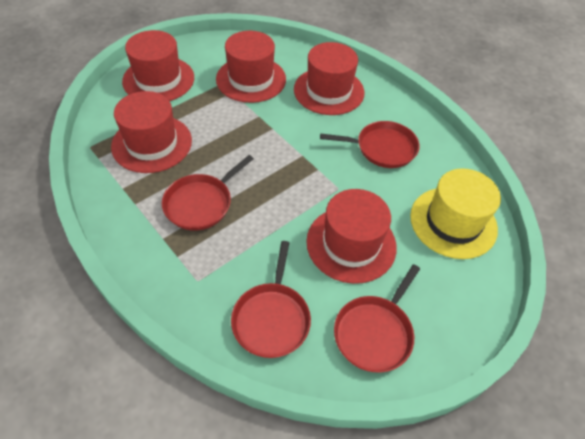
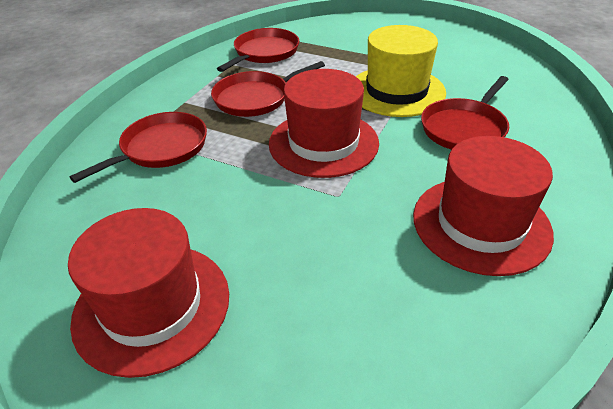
red hat: 5 -> 3

